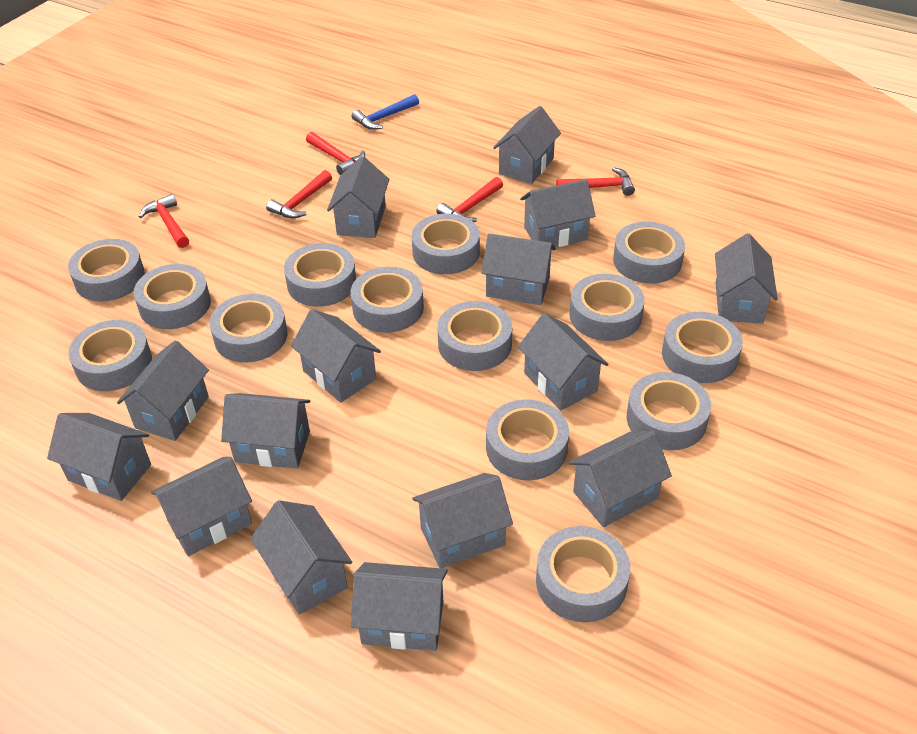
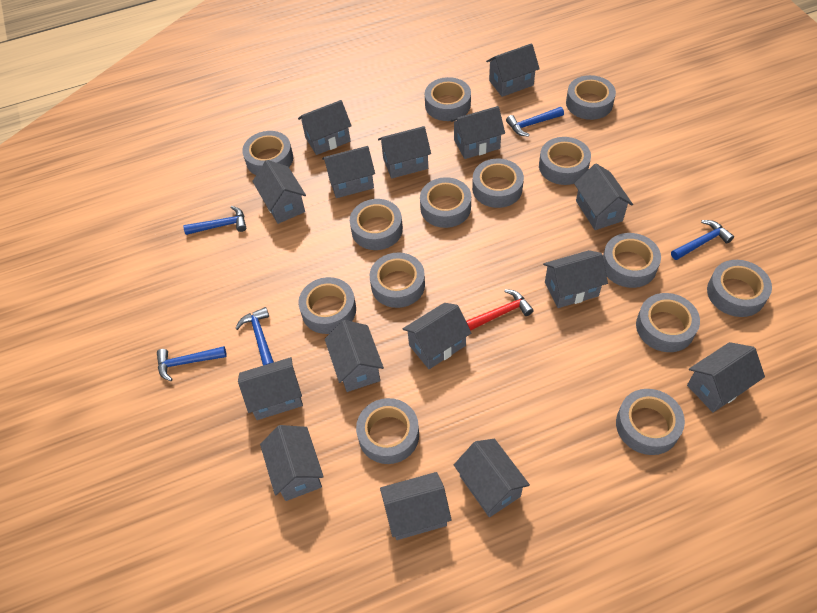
blue hammer: 1 -> 5
red hammer: 5 -> 1

